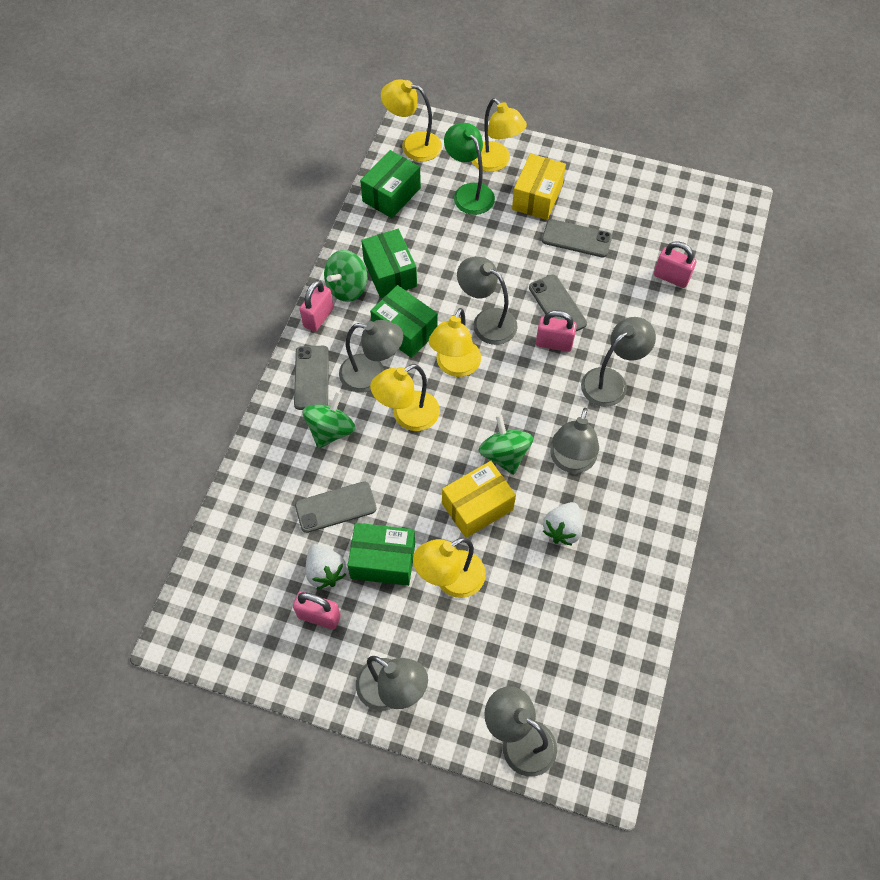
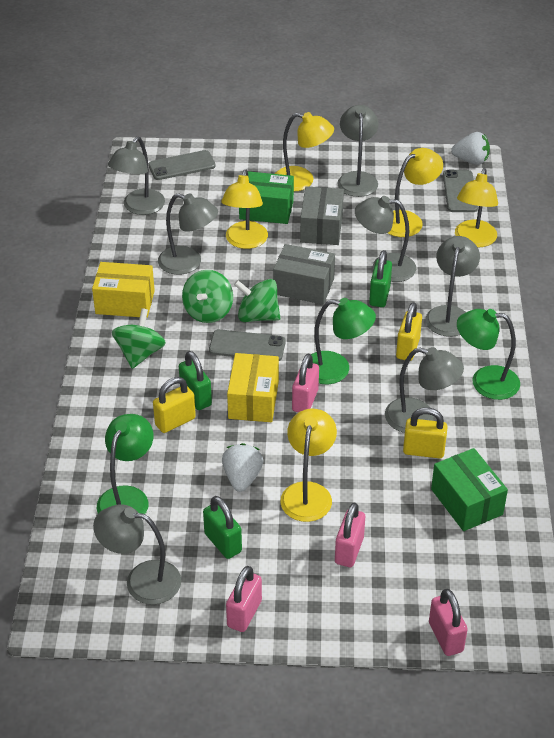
green box: 4 -> 2
green lamp: 1 -> 3
green padlock: 0 -> 3
grey box: 0 -> 2
grey lamp: 6 -> 7
grey phone: 4 -> 3
yellow padlock: 0 -> 3

